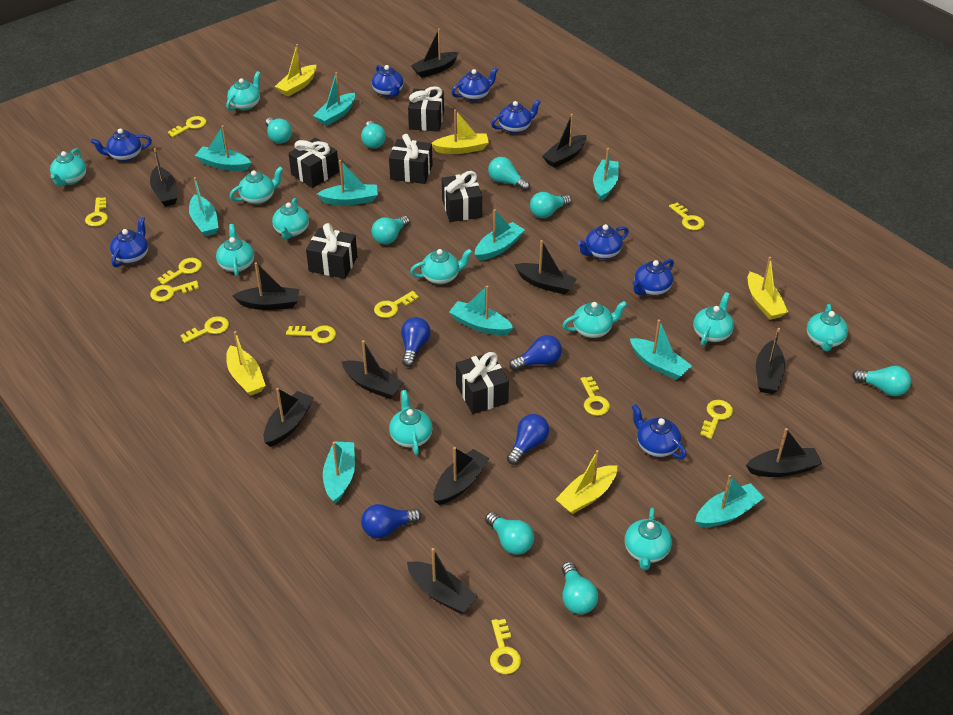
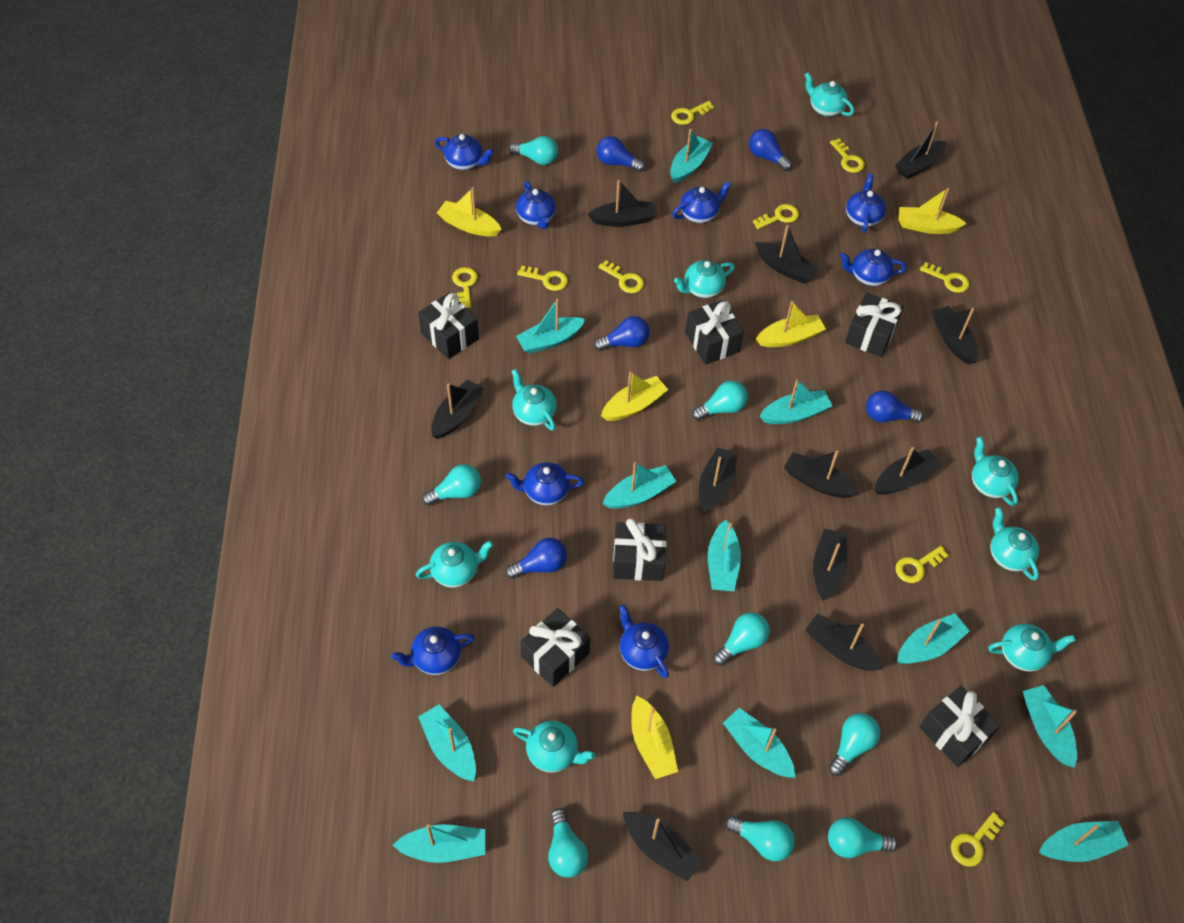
blue light bulb: 4 -> 5
turquoise boat: 10 -> 11
turquoise teapot: 11 -> 8
yellow key: 11 -> 9

